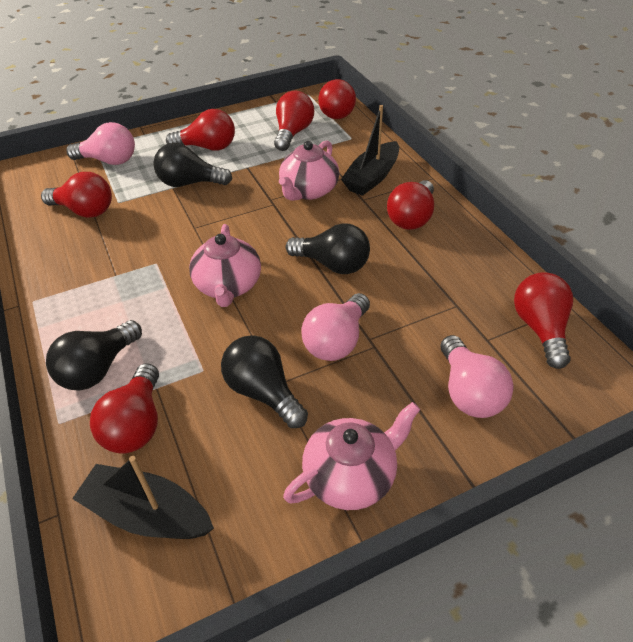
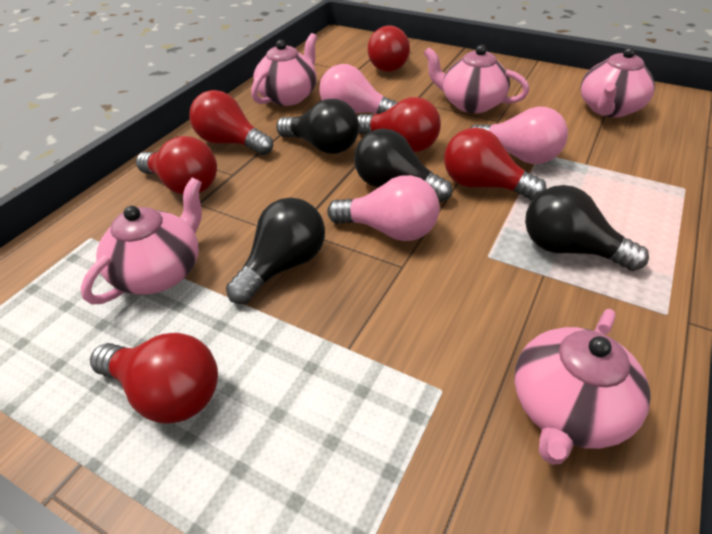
black boat: 2 -> 0
pink teapot: 3 -> 5
red light bulb: 7 -> 6

